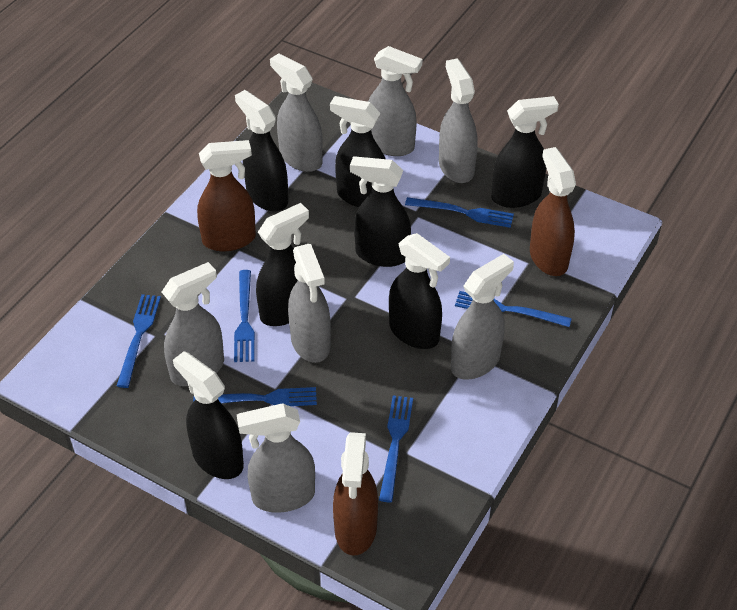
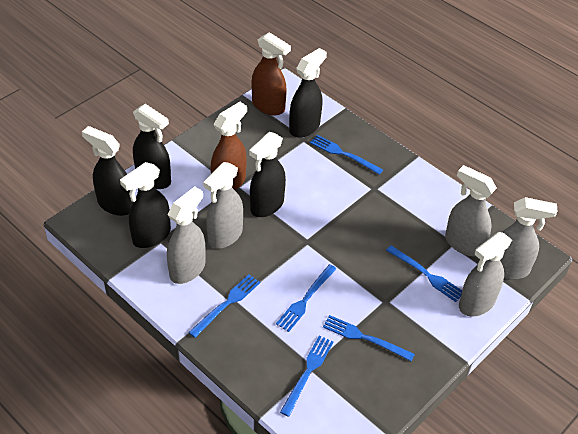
black spray bottle: 7 -> 5
brown spray bottle: 3 -> 2
grey spray bottle: 7 -> 5

